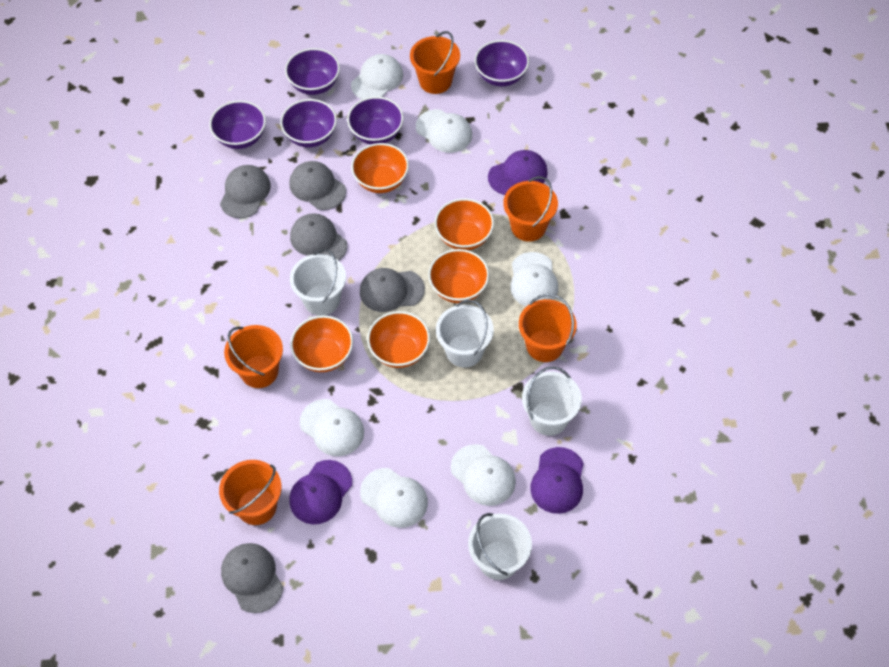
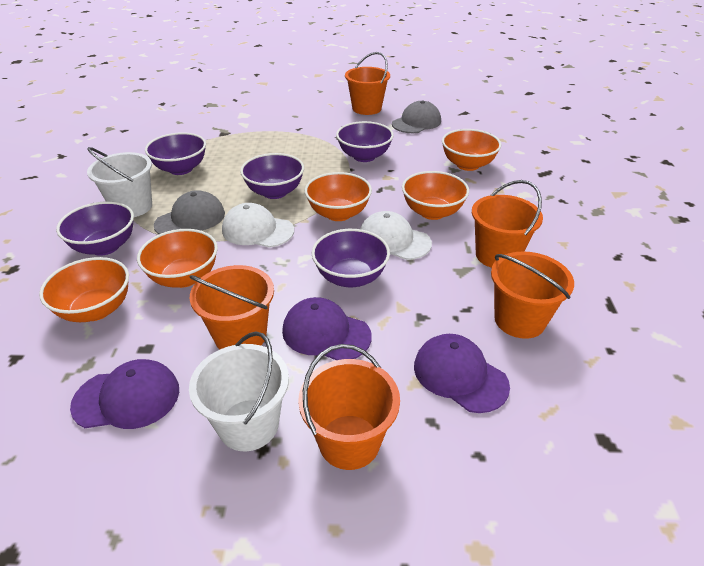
grey cap: 5 -> 2
white bucket: 4 -> 2
white cap: 6 -> 2

